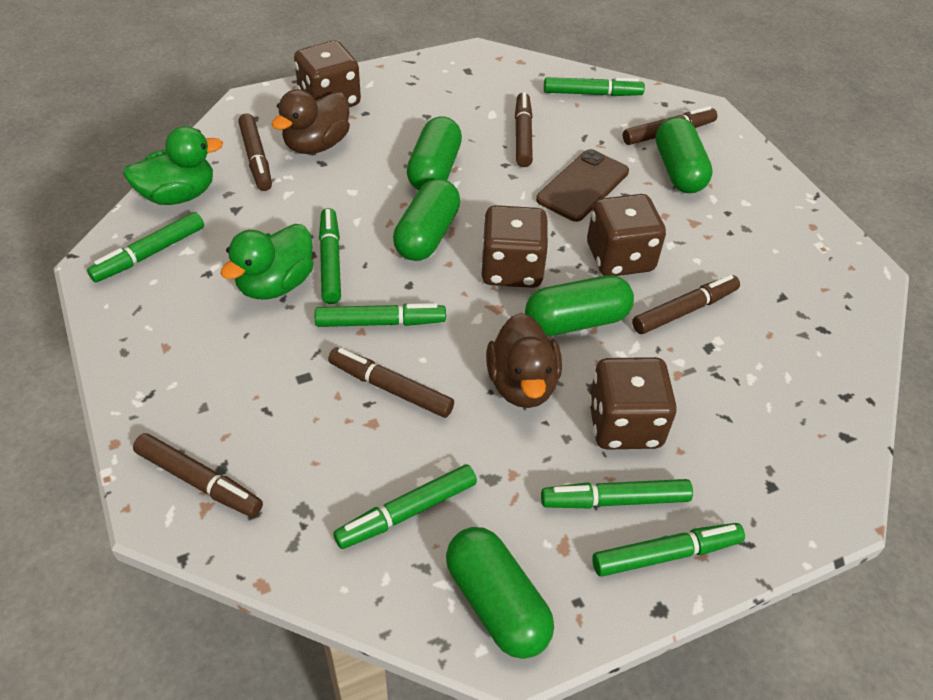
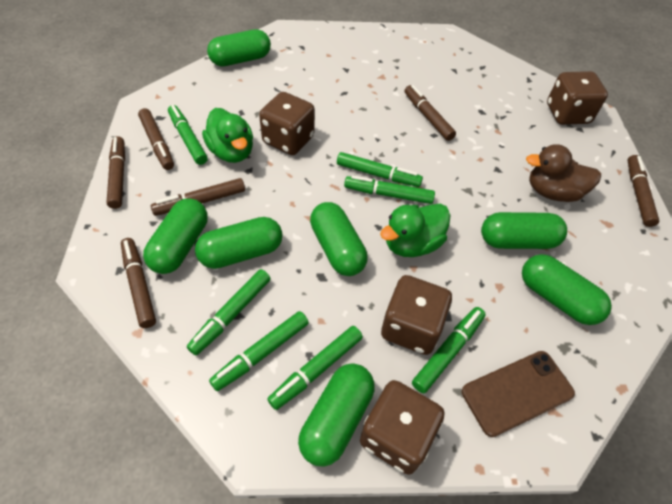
brown duck: 2 -> 1
green capsule: 5 -> 7

